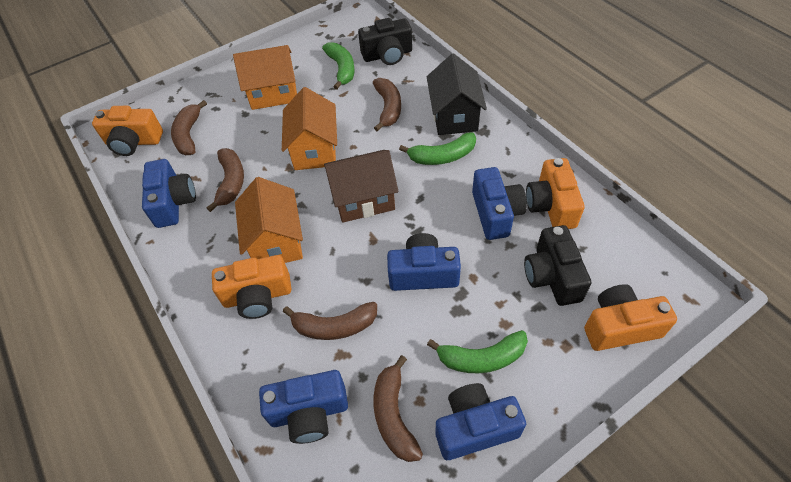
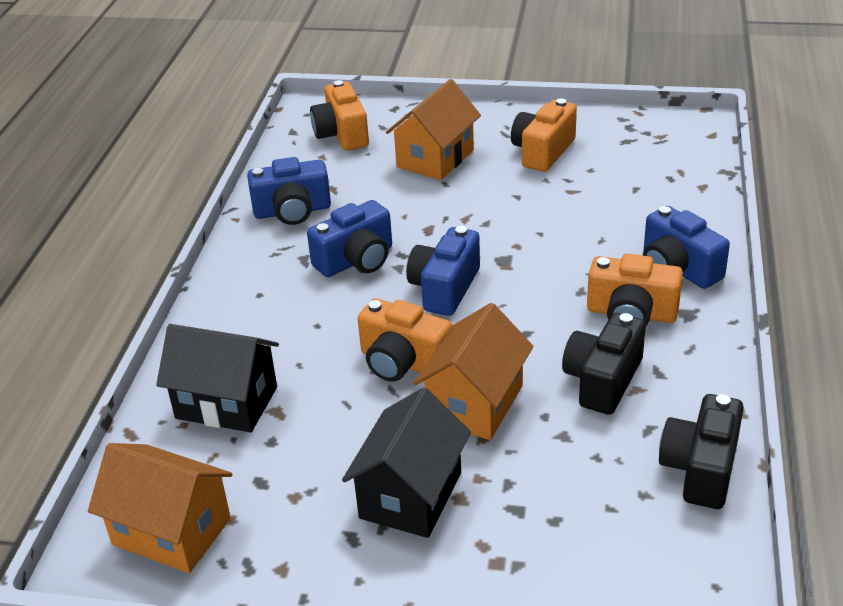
black house: 1 -> 2
blue camera: 5 -> 4
brown banana: 5 -> 0
brown house: 1 -> 0
green banana: 3 -> 0

